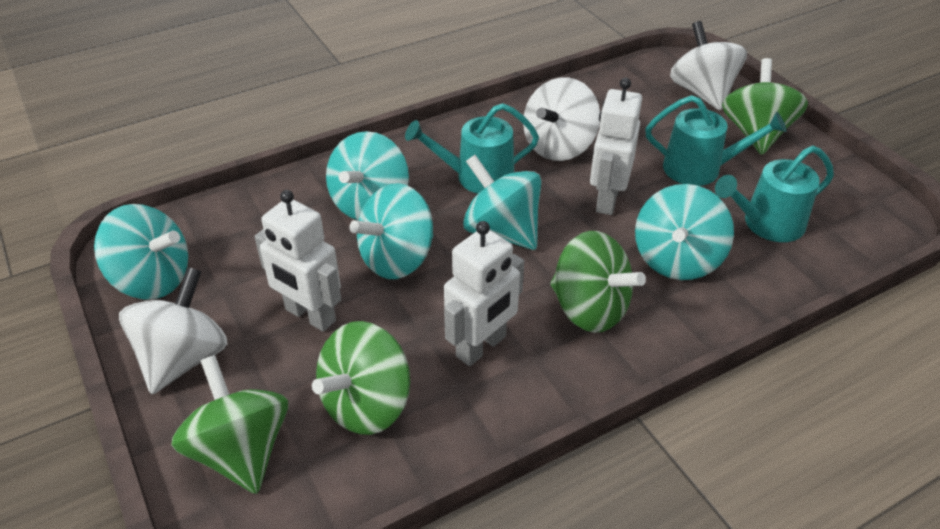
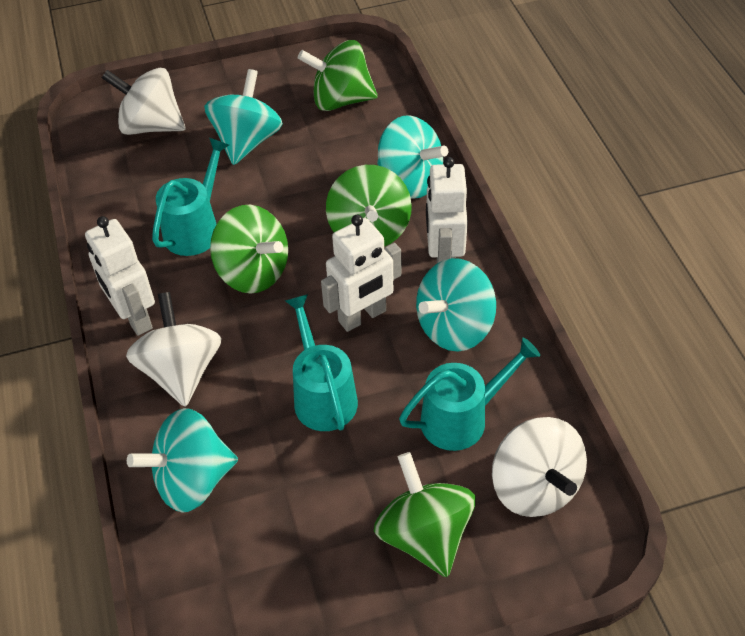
turquoise spinning top: 5 -> 4

